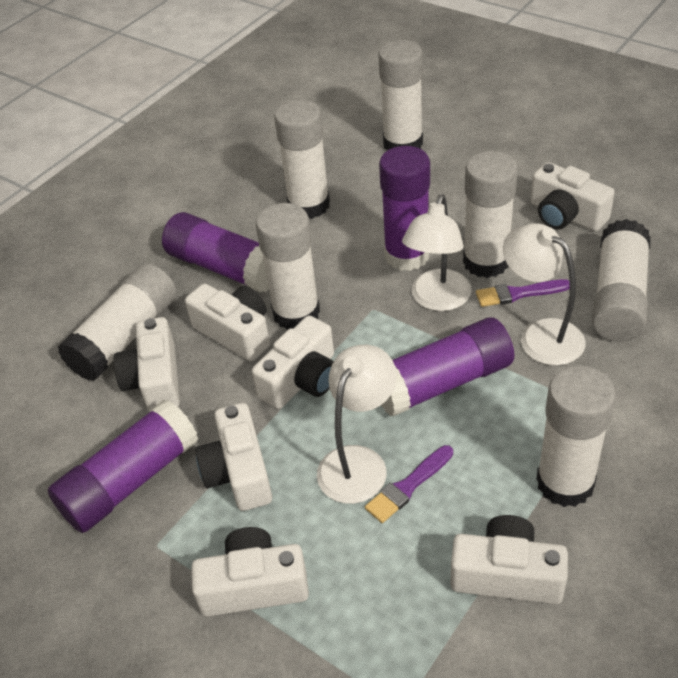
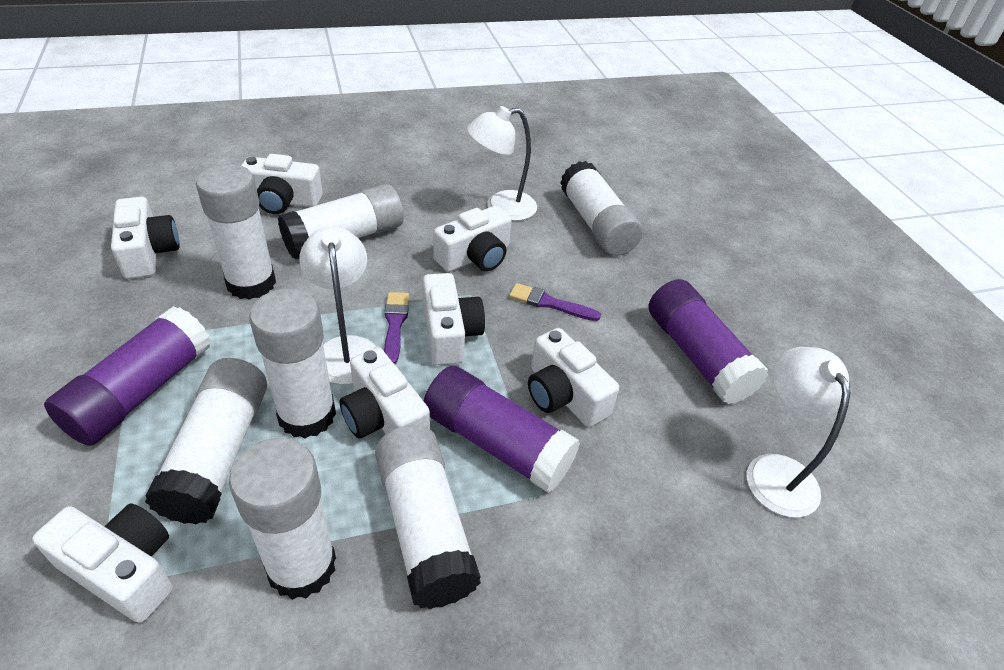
purple glue stick: 4 -> 3

